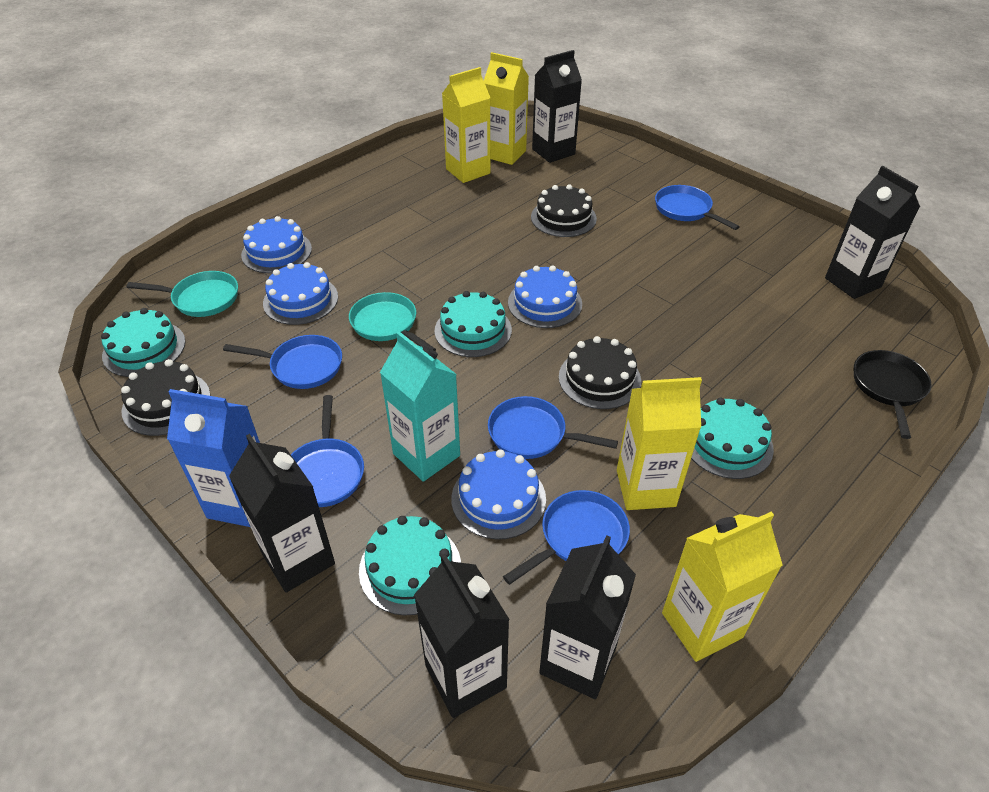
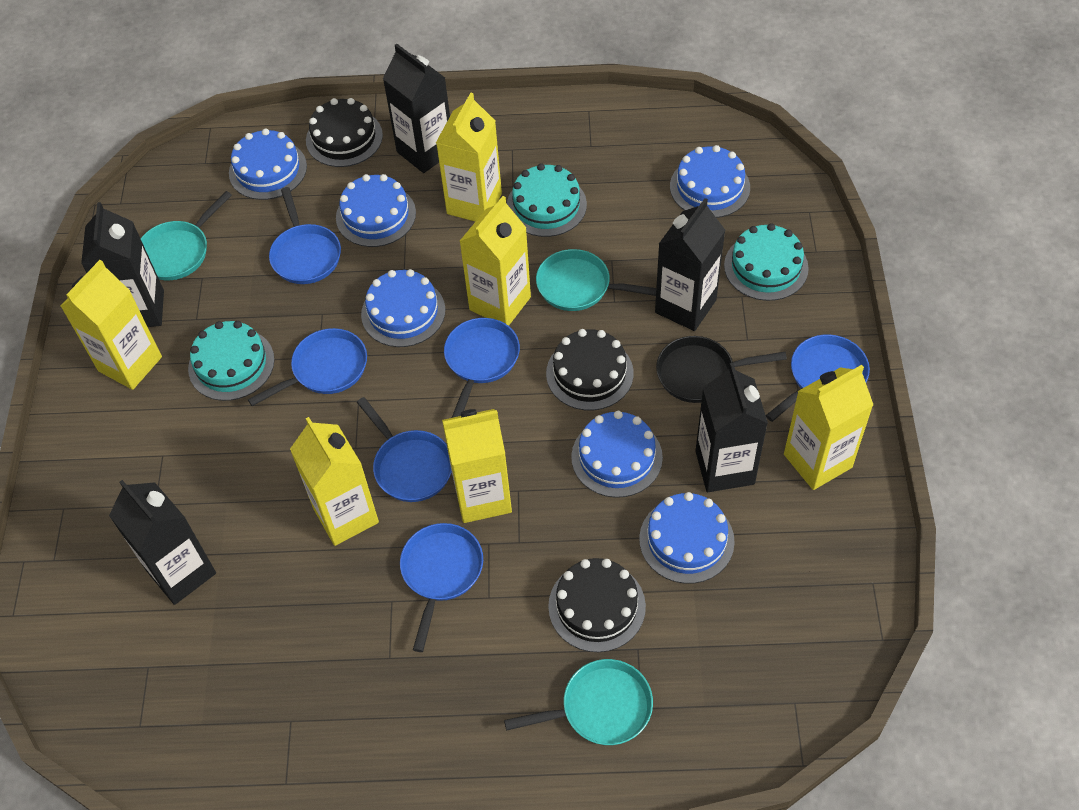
blue cake: 4 -> 6
blue carton: 1 -> 0
blue pan: 5 -> 6
turquoise cake: 4 -> 3
turquoise carton: 1 -> 0
turquoise pan: 2 -> 3
yellow carton: 4 -> 6

